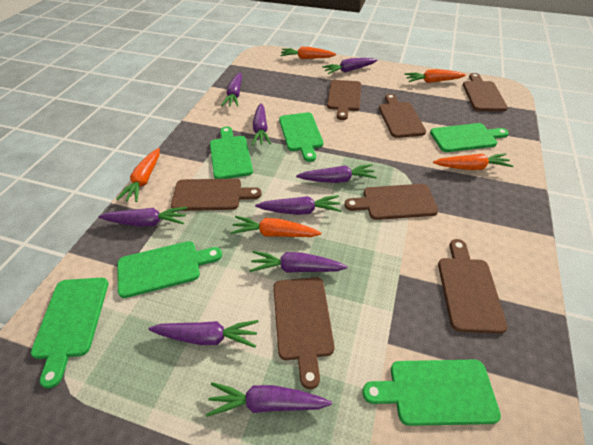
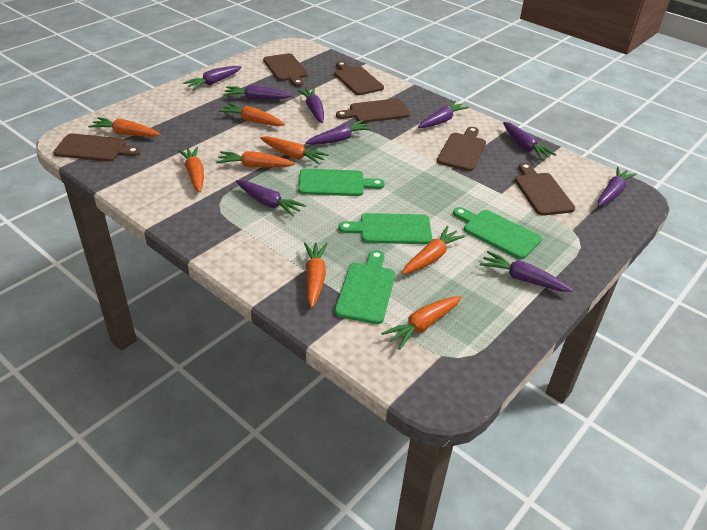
brown cutting board: 7 -> 6
green cutting board: 6 -> 4
orange carrot: 5 -> 8

